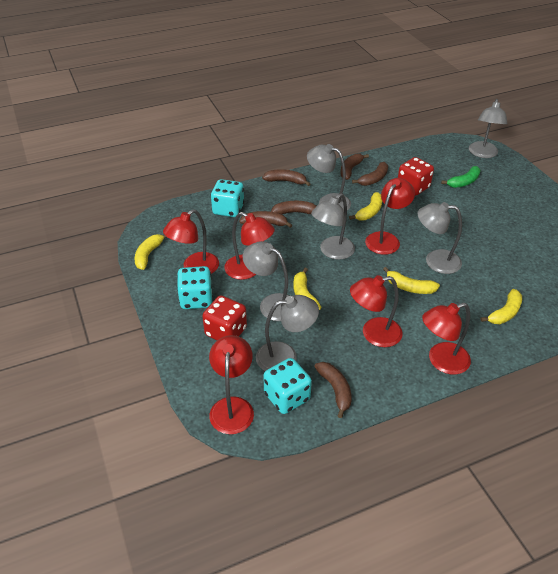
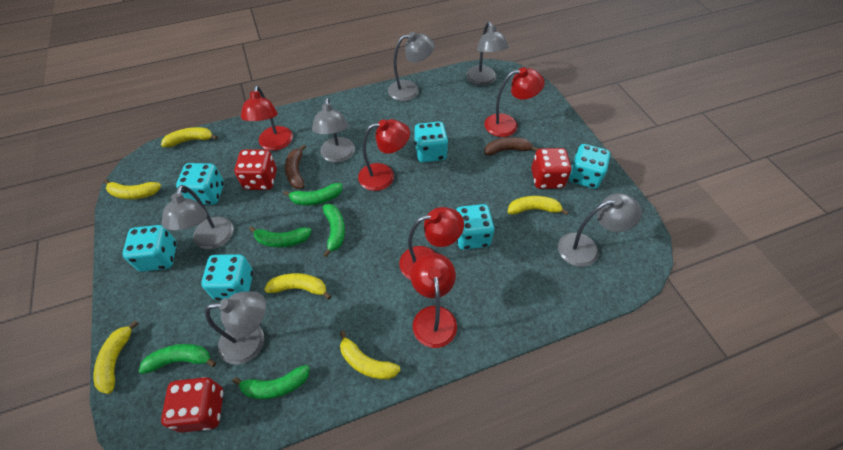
brown banana: 6 -> 2
green banana: 1 -> 5
red dice: 2 -> 3
red lamp: 6 -> 5
turquoise dice: 3 -> 6
yellow banana: 5 -> 6

